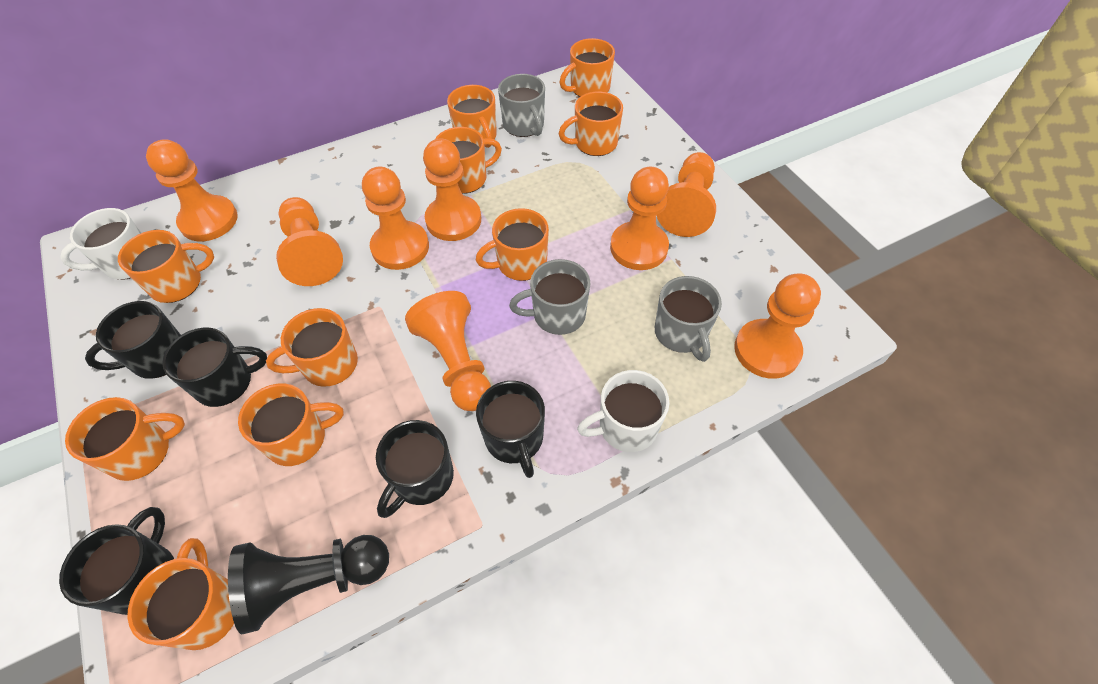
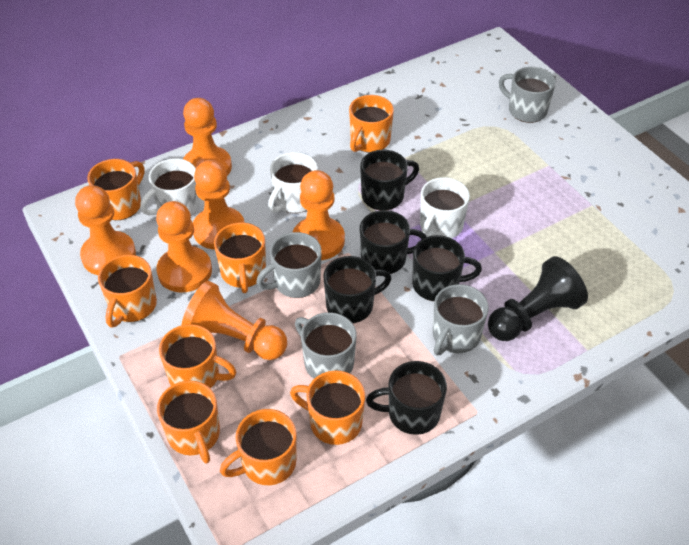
grey mug: 3 -> 4
orange mug: 10 -> 8
orange pawn: 8 -> 6
white mug: 2 -> 3

